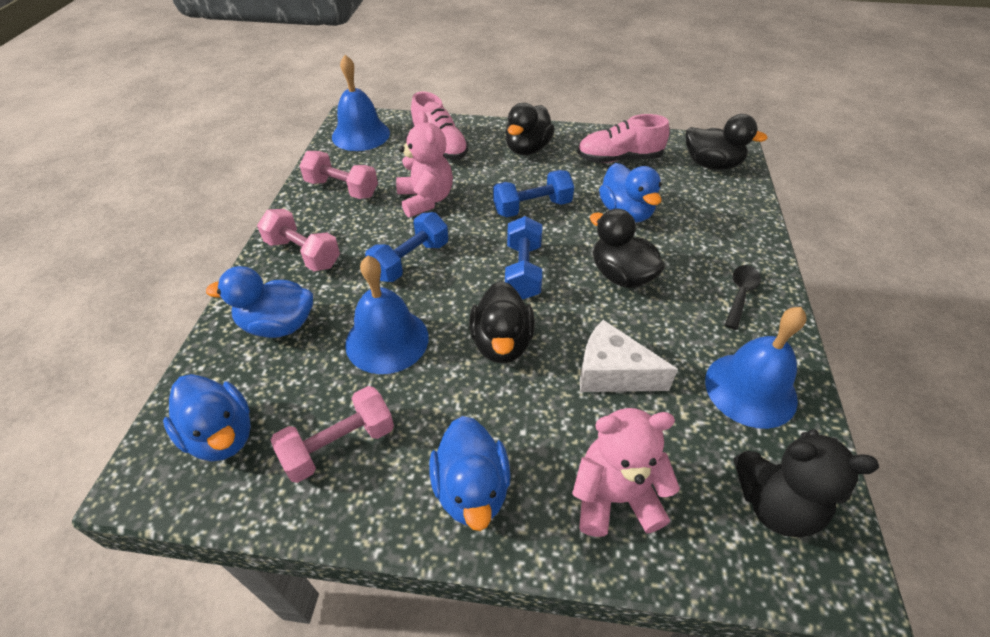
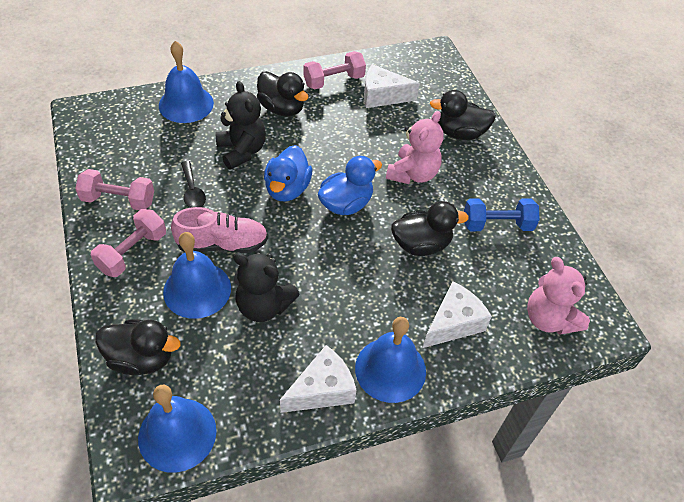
black teddy bear: 1 -> 2
blue bell: 3 -> 4
blue duck: 4 -> 2
blue dumbbell: 3 -> 1
pink shoe: 2 -> 1
white cheese: 1 -> 3

